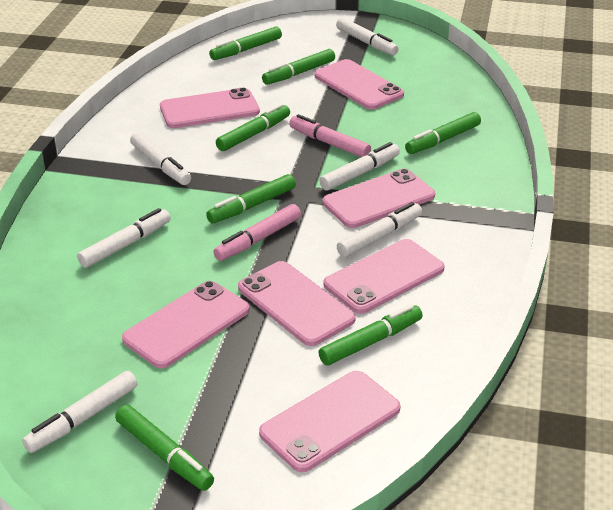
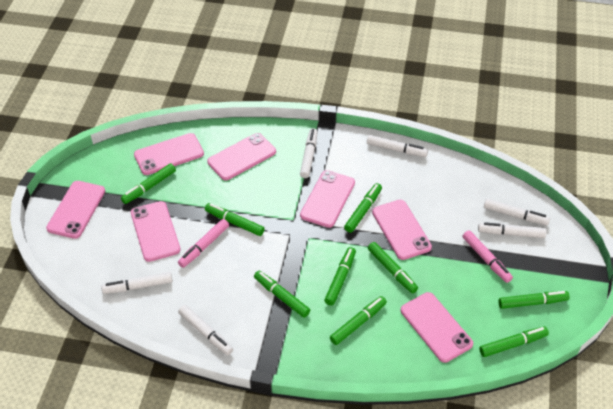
green marker: 7 -> 9

